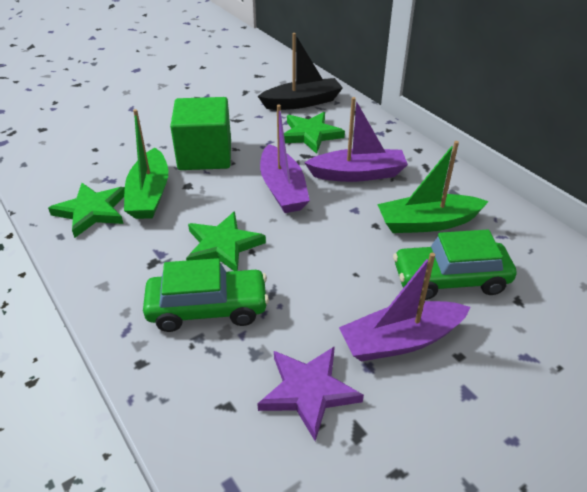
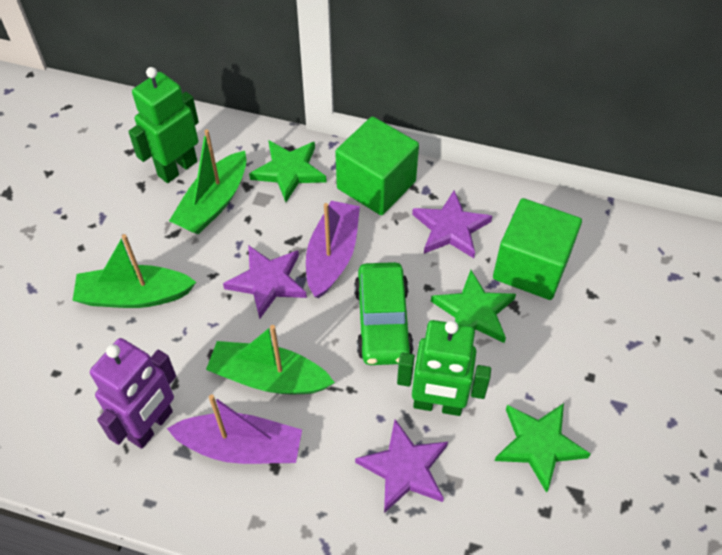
black boat: 1 -> 0
green boat: 2 -> 3
green car: 2 -> 1
green cube: 1 -> 2
green robot: 0 -> 2
purple boat: 3 -> 2
purple robot: 0 -> 1
purple star: 1 -> 3

